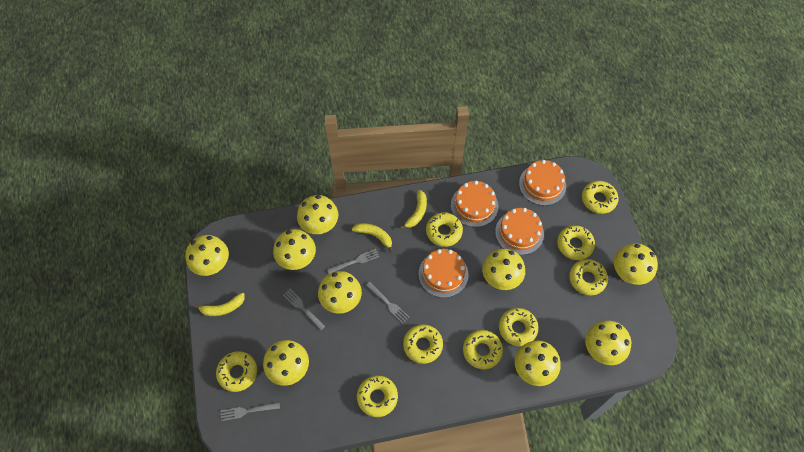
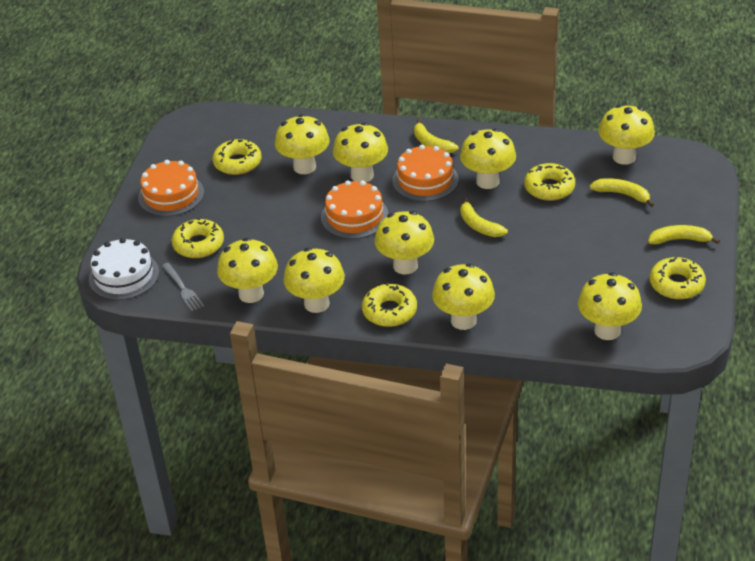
grey fork: 4 -> 1
orange cake: 4 -> 3
white cake: 0 -> 1
yellow banana: 3 -> 4
yellow donut: 9 -> 5

